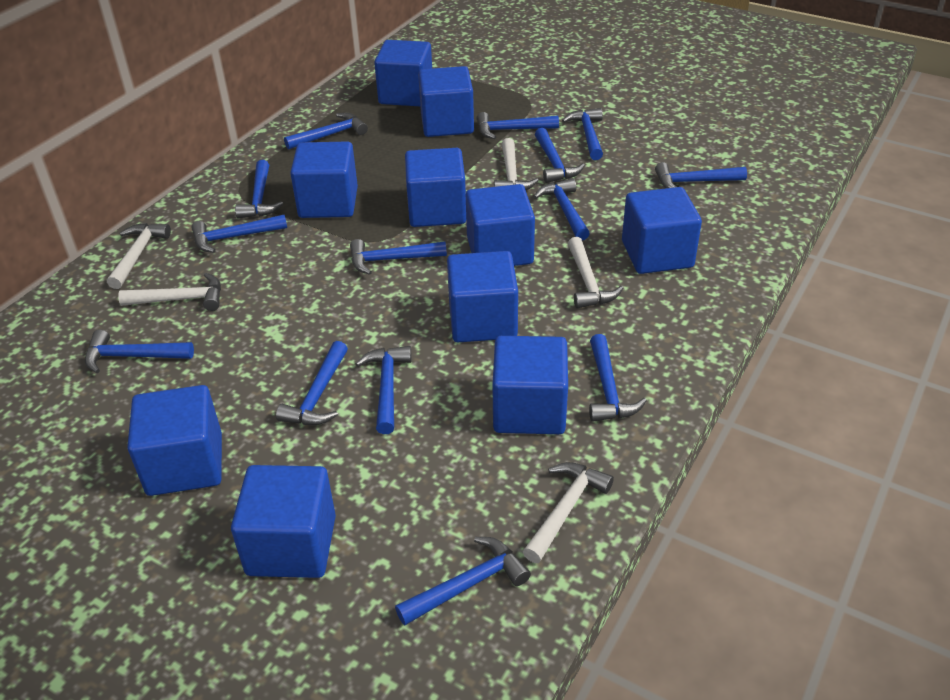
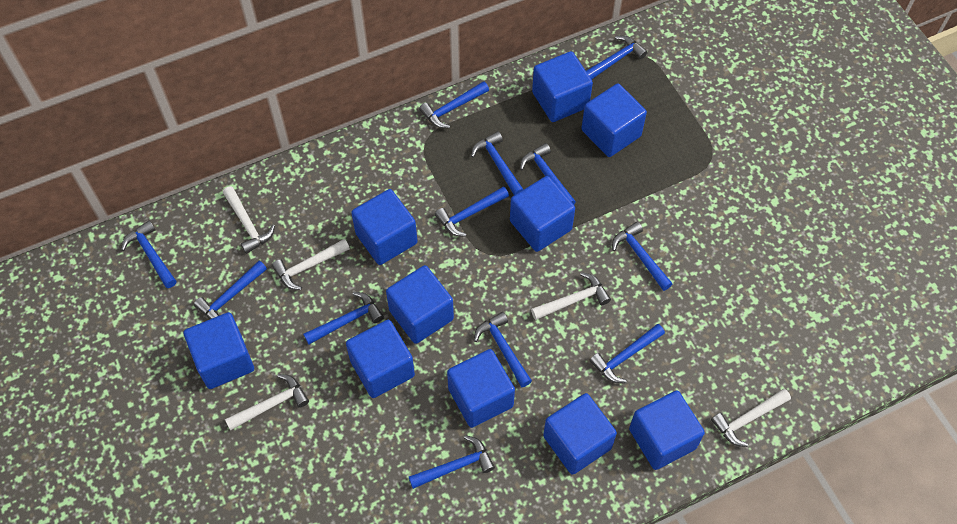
blue hammer: 14 -> 12

